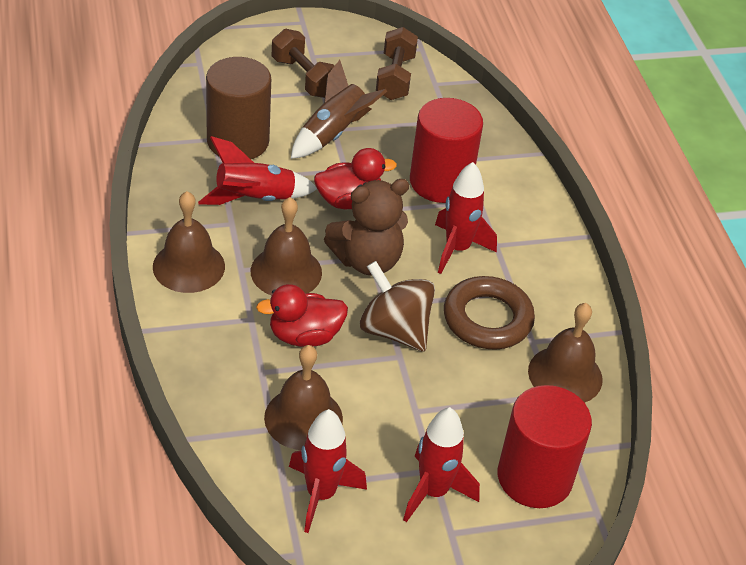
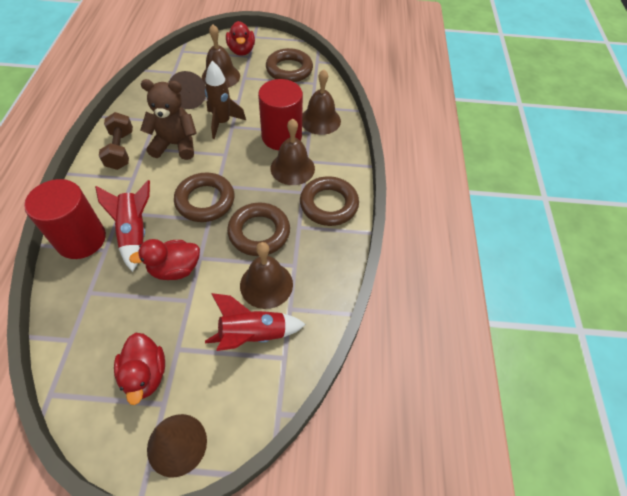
brown cone: 0 -> 2
brown cylinder: 1 -> 0
brown dumbbell: 2 -> 1
brown ring: 1 -> 4
brown spinning top: 1 -> 0
red duck: 2 -> 3
red rocket: 4 -> 2

